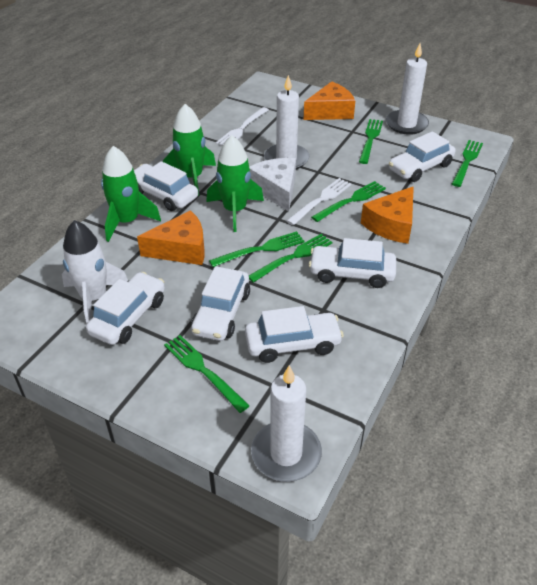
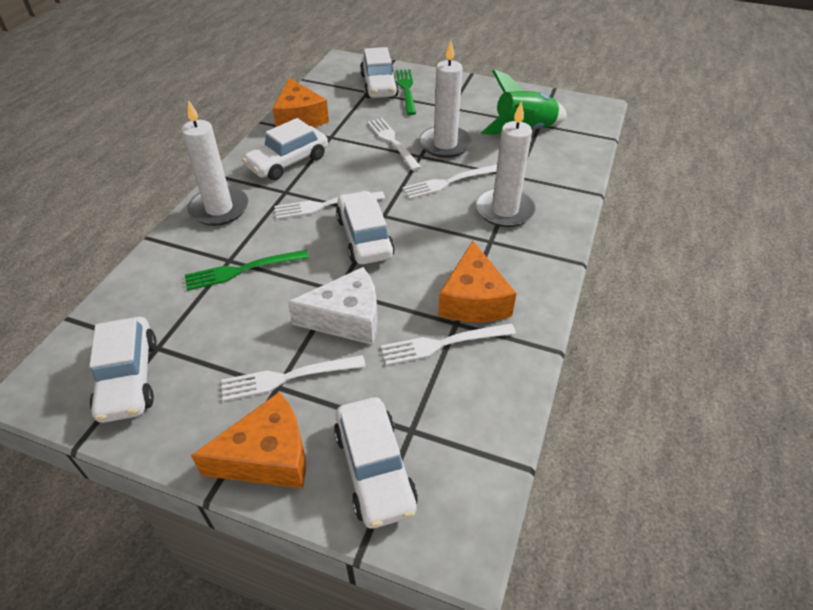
green fork: 6 -> 2
green rocket: 3 -> 1
white car: 6 -> 5
white fork: 2 -> 5
white rocket: 1 -> 0

